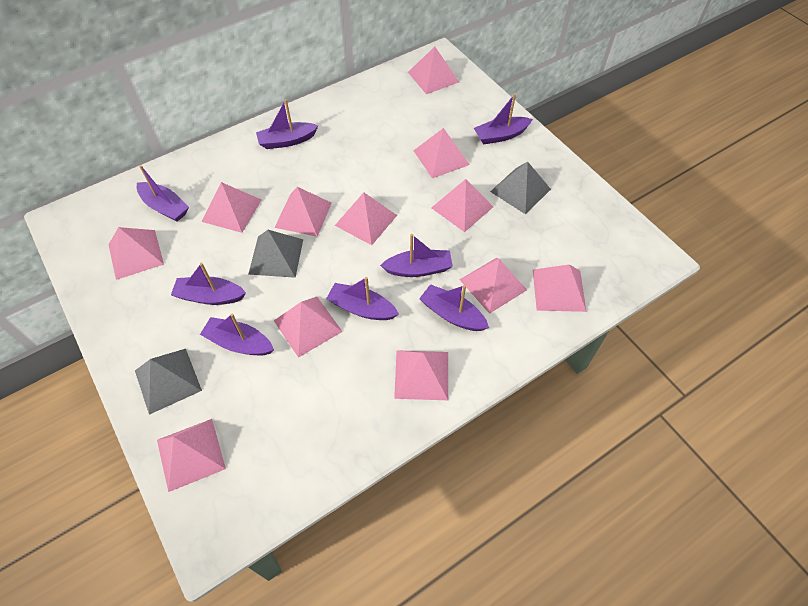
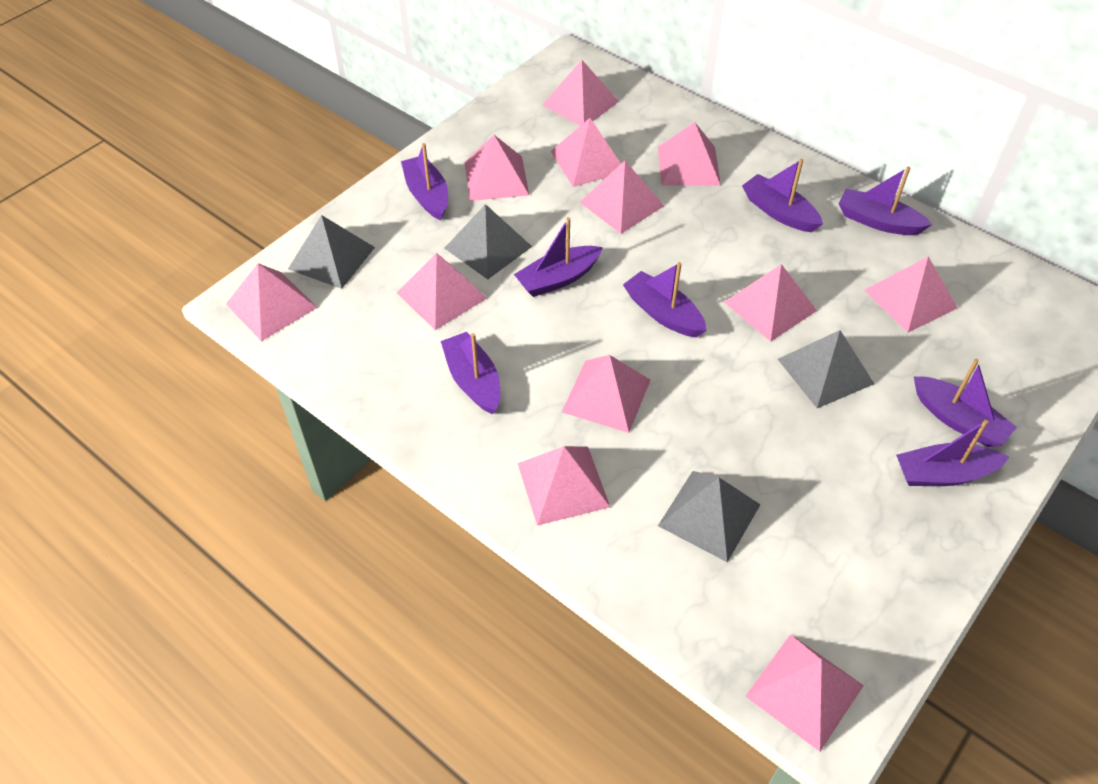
grey pyramid: 3 -> 4

